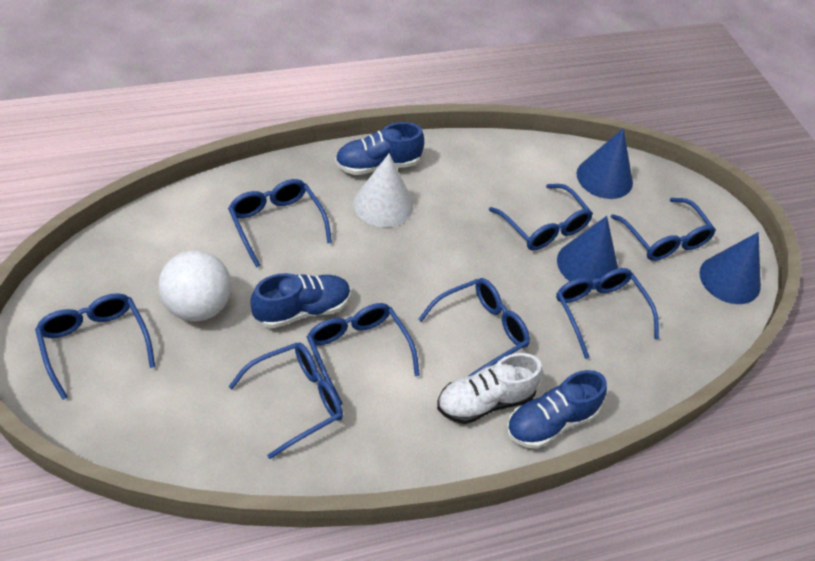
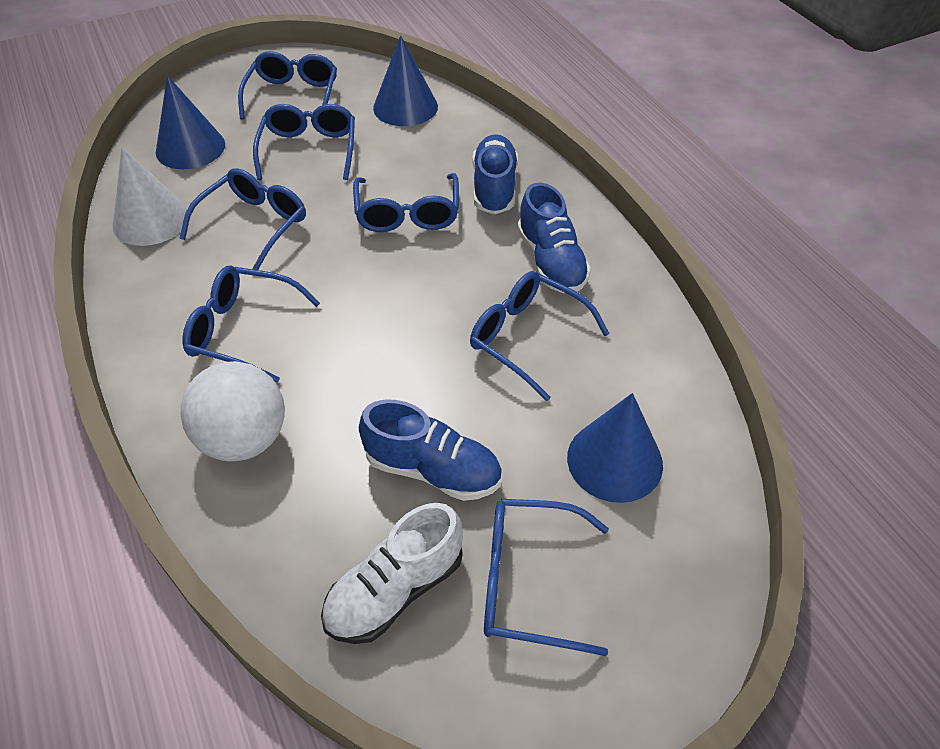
blue glasses: 8 -> 7

